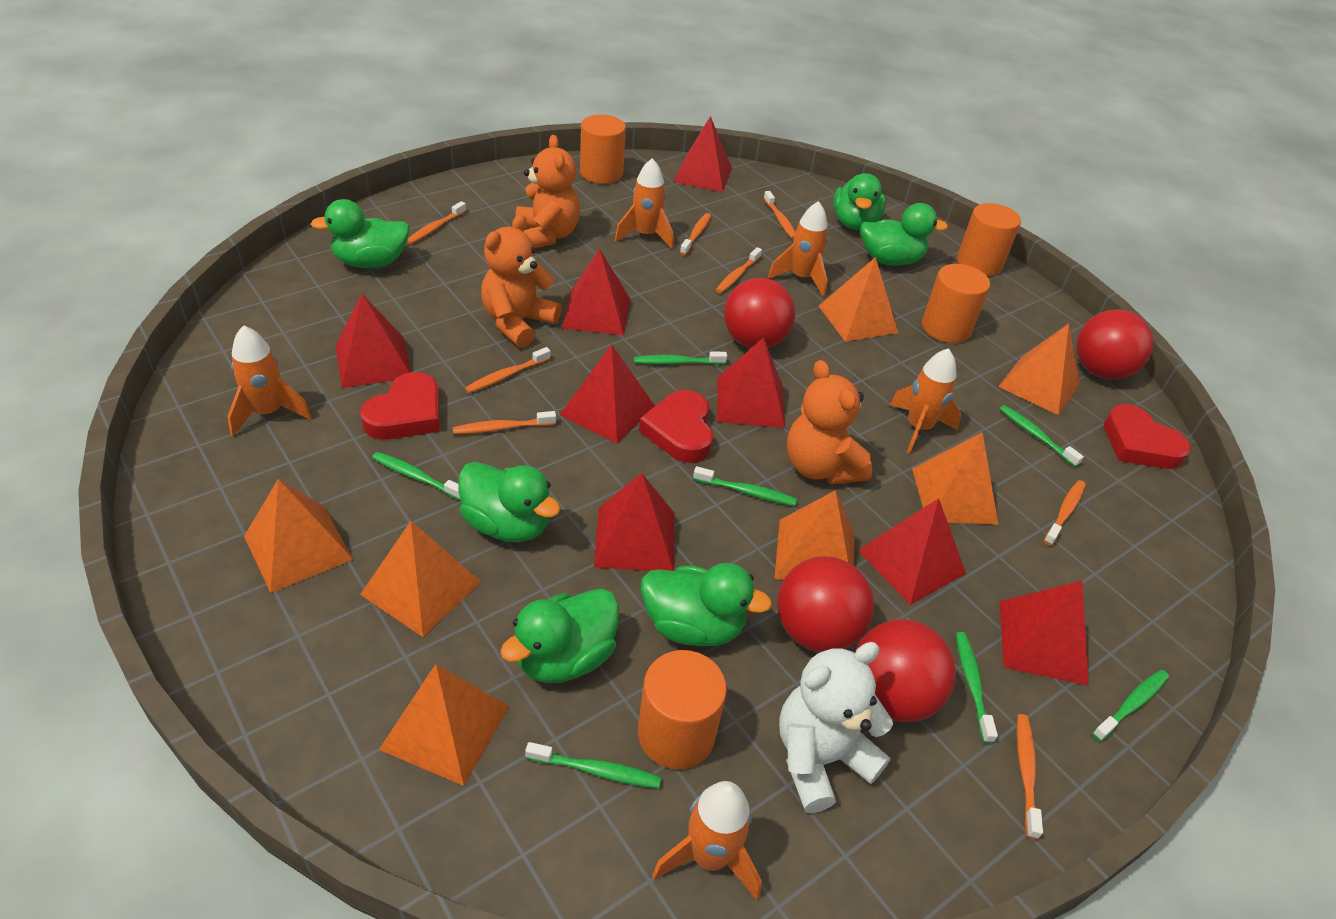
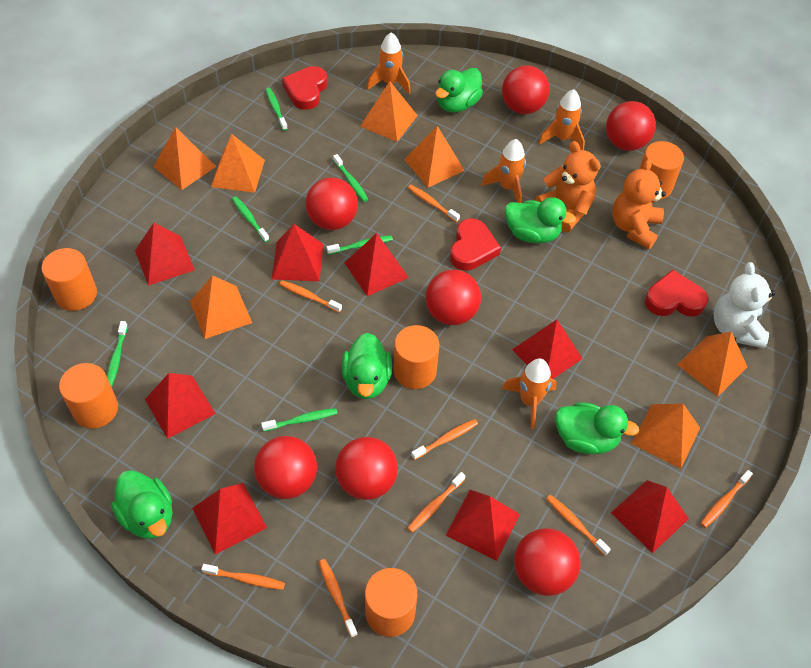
green duck: 6 -> 5
green toothbrush: 7 -> 6
orange cylinder: 4 -> 5
orange rocket: 5 -> 4
orange teddy bear: 3 -> 2
red ball: 4 -> 7

